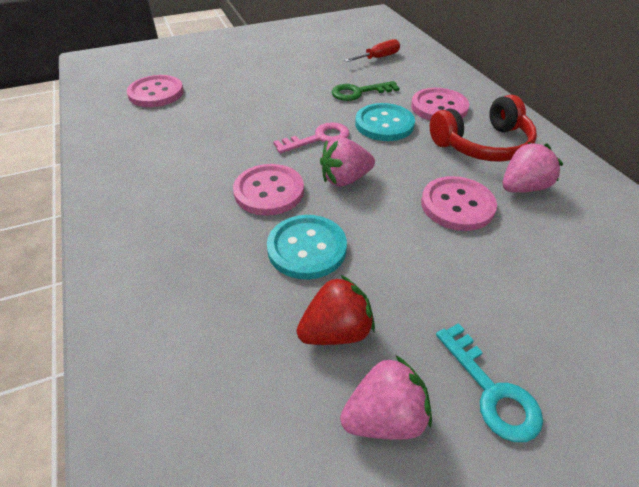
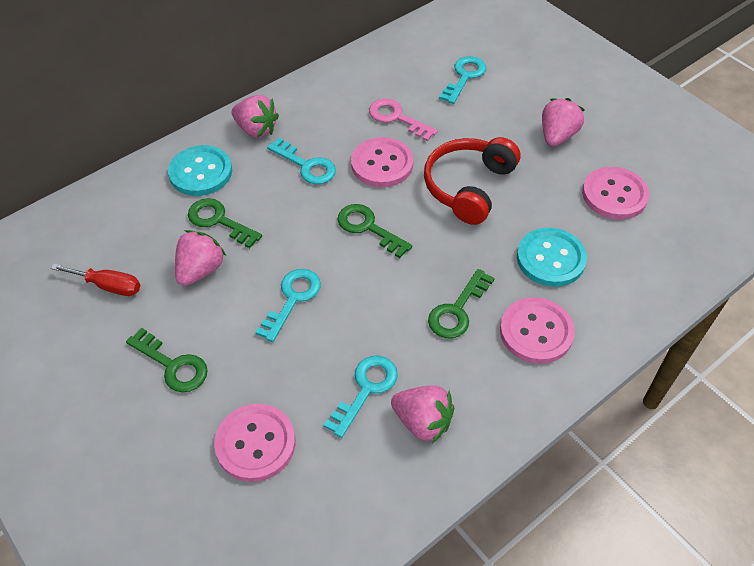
green key: 1 -> 4
pink strawberry: 3 -> 4
red strawberry: 1 -> 0
turquoise key: 1 -> 4

